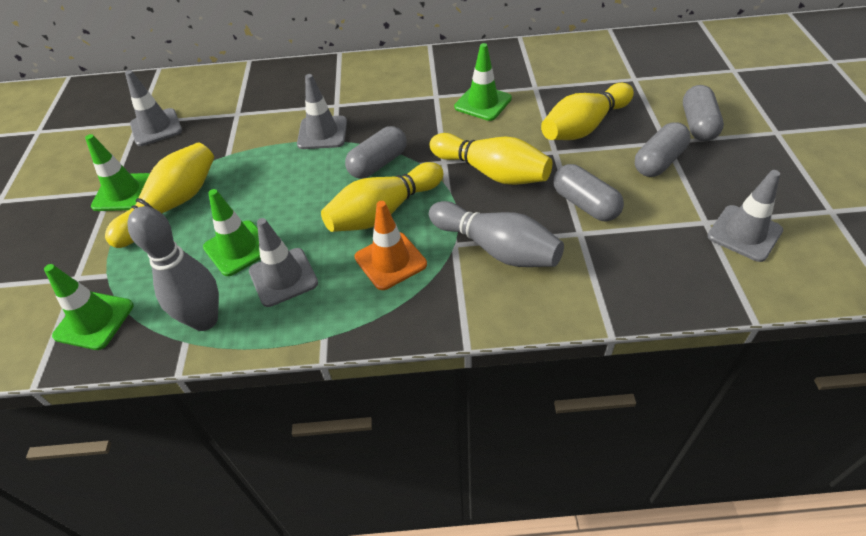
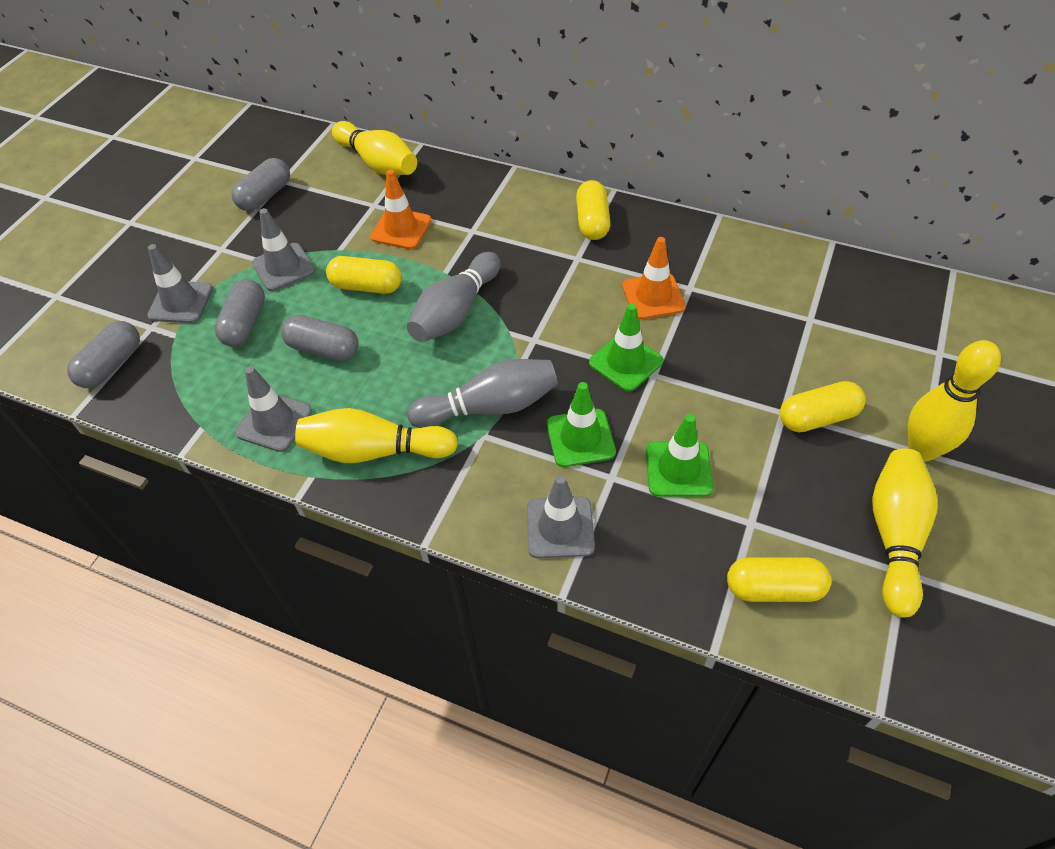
green traffic cone: 4 -> 3
orange traffic cone: 1 -> 2
yellow capsule: 0 -> 4

